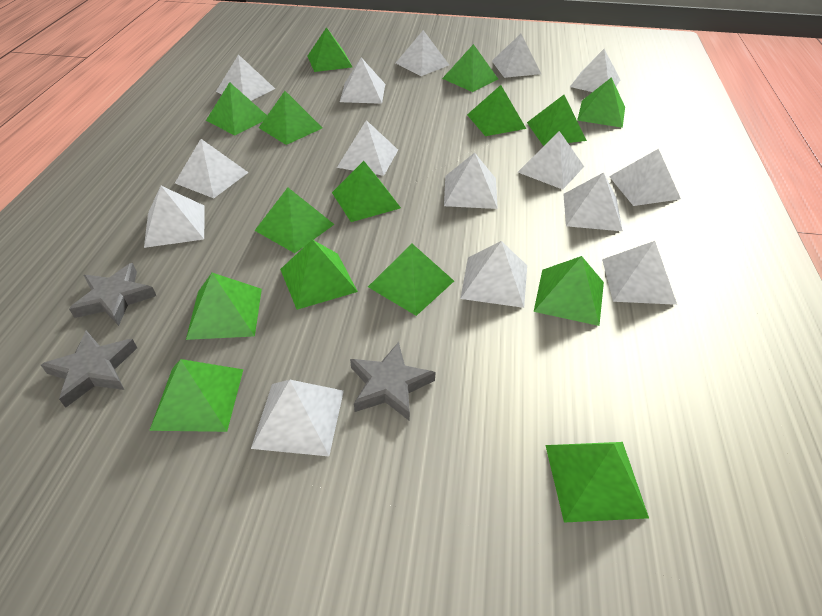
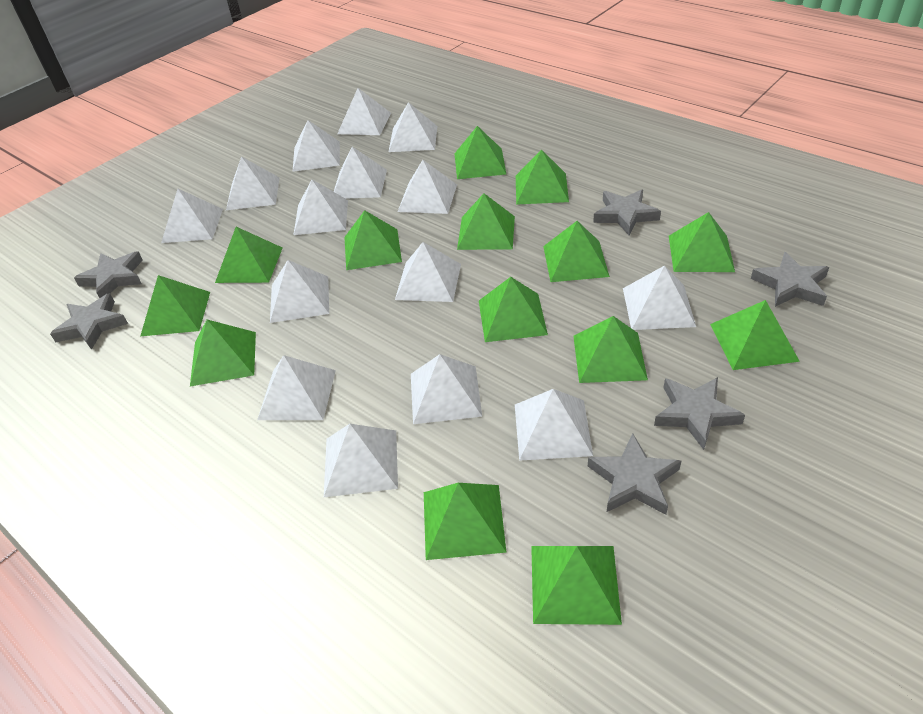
green pyramid: 15 -> 14
grey star: 3 -> 6

